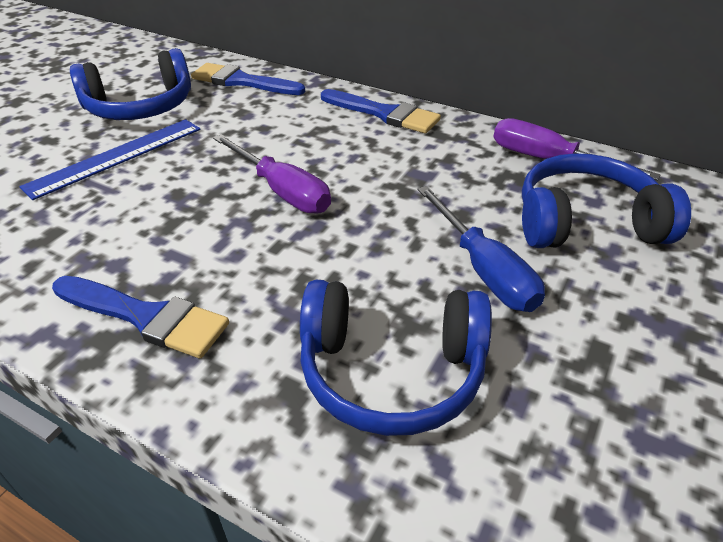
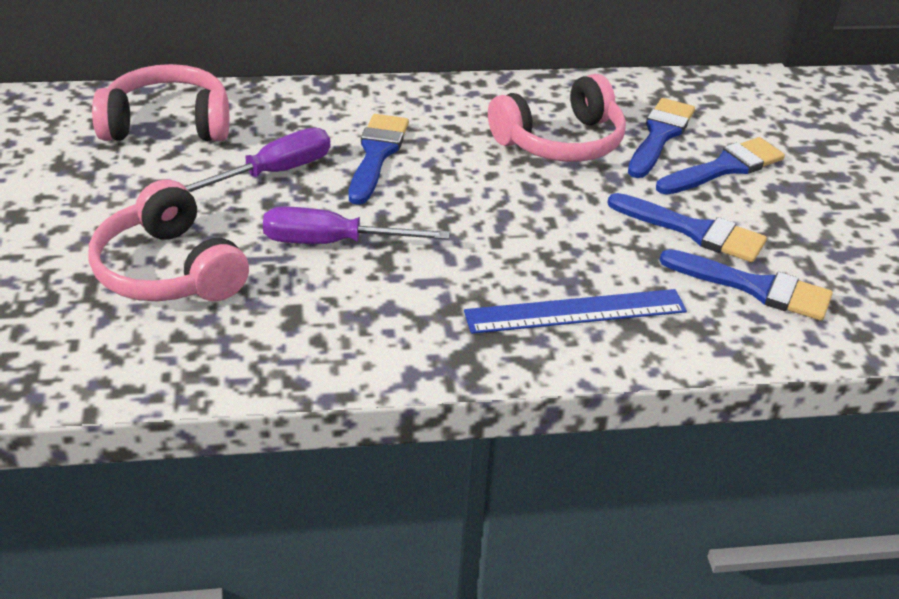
blue brush: 3 -> 5
blue headphones: 3 -> 0
blue screwdriver: 1 -> 0
pink headphones: 0 -> 3

